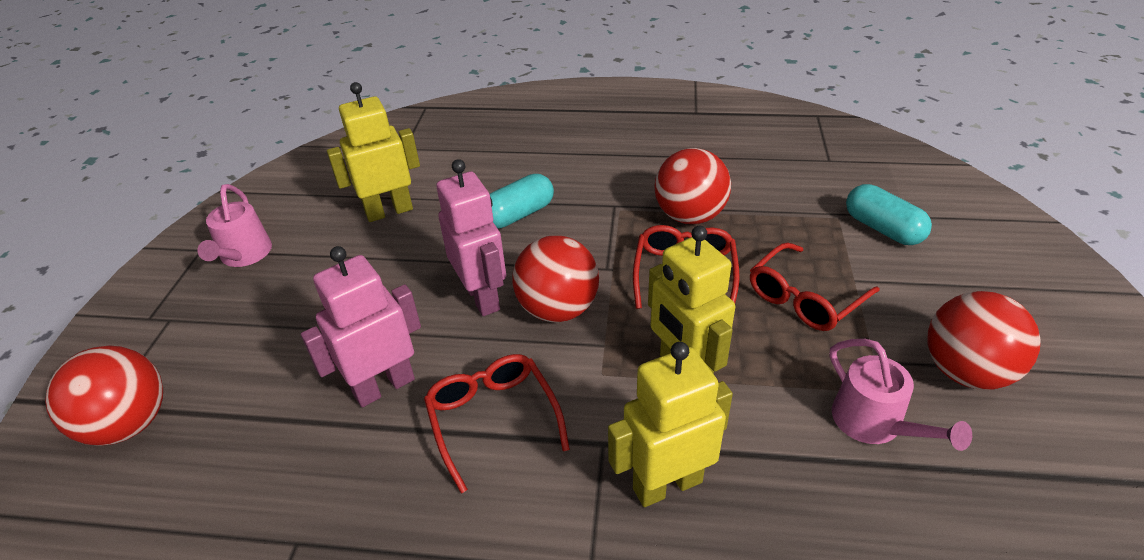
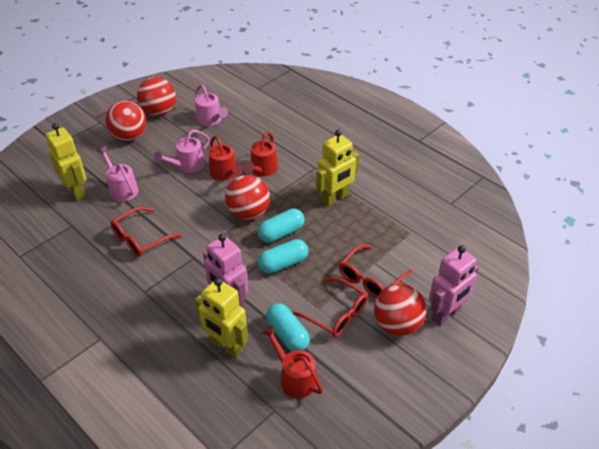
pink watering can: 2 -> 3
red watering can: 0 -> 3
turquoise capsule: 2 -> 3

